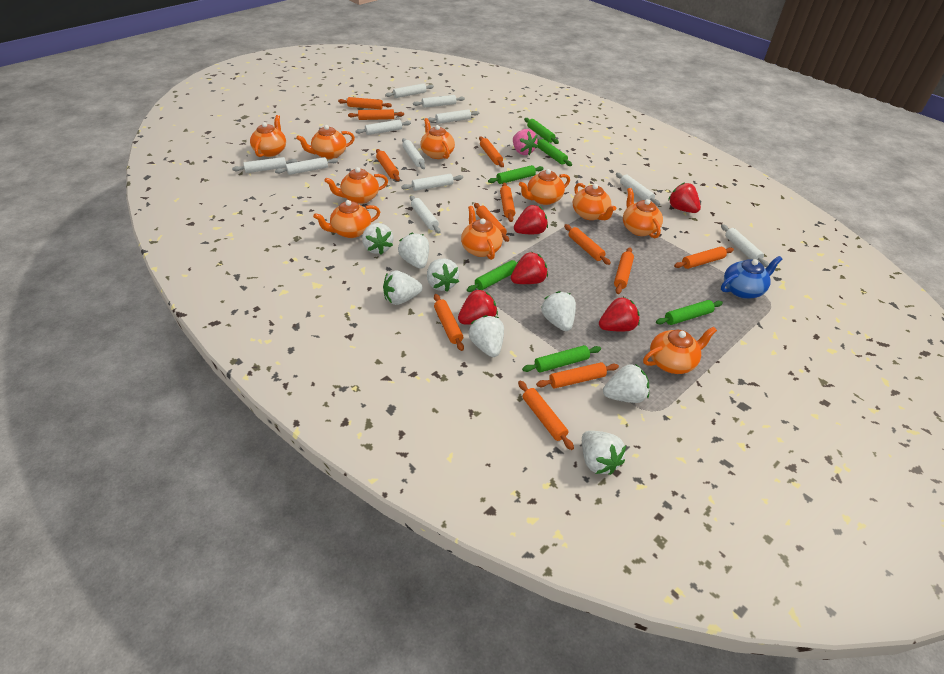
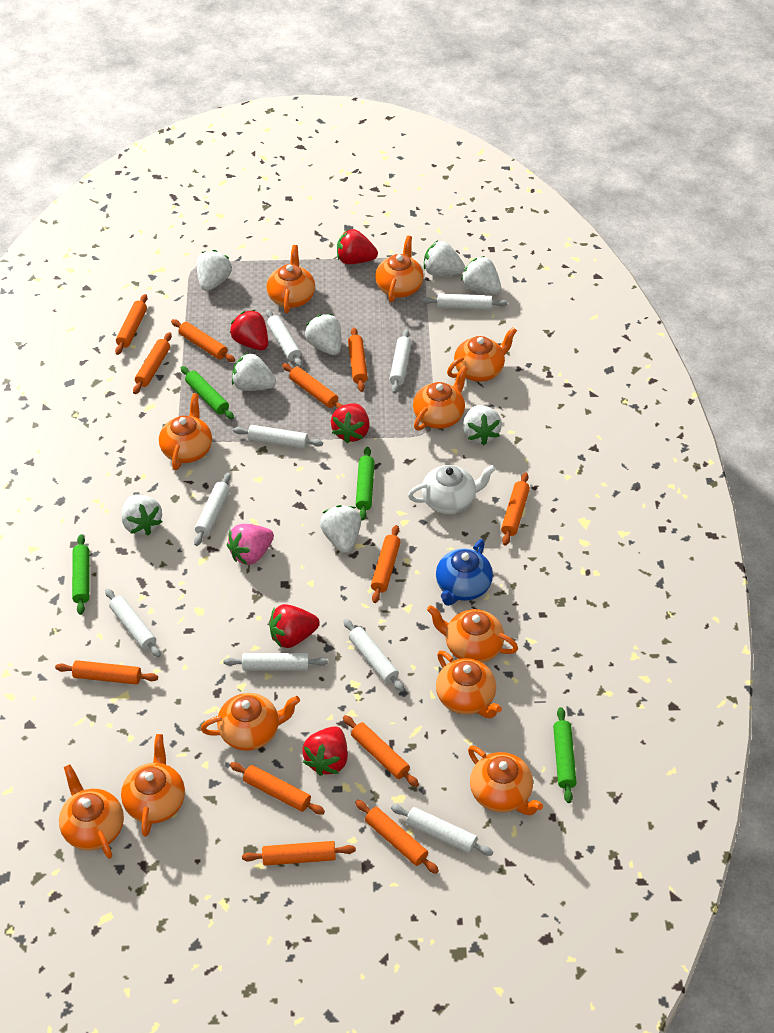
green rolling pin: 6 -> 4
orange teapot: 10 -> 11
white rolling pin: 11 -> 9
white teapot: 0 -> 1

